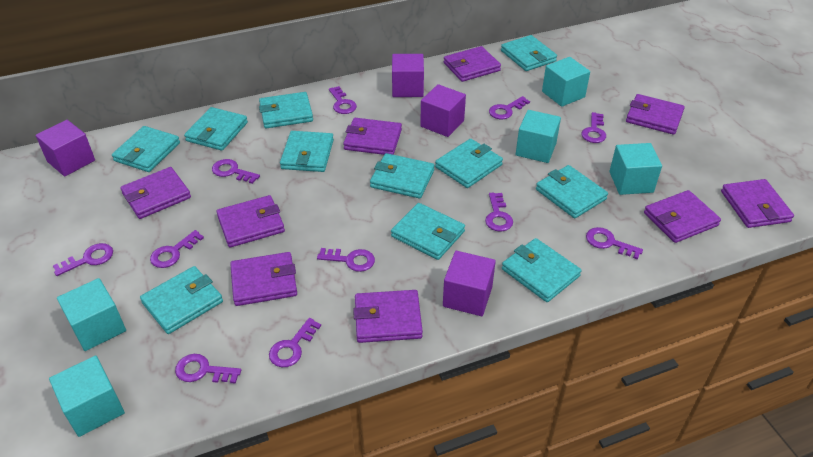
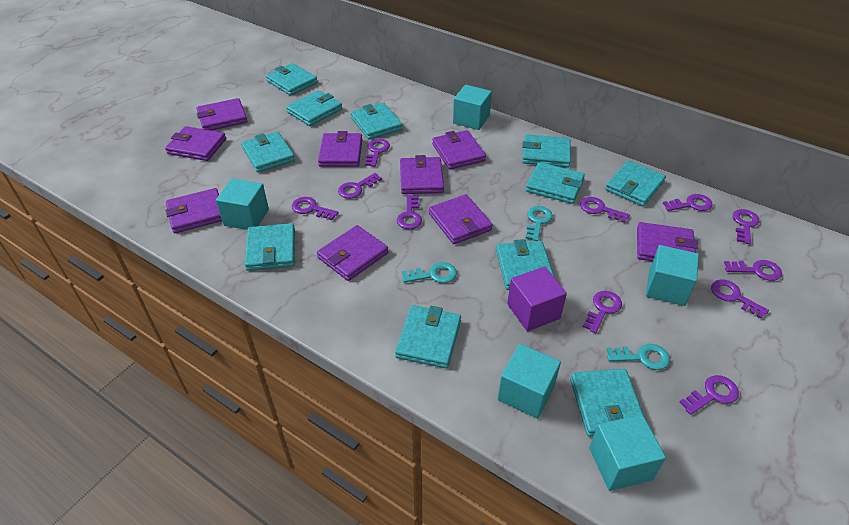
purple cube: 4 -> 1
turquoise key: 0 -> 3

